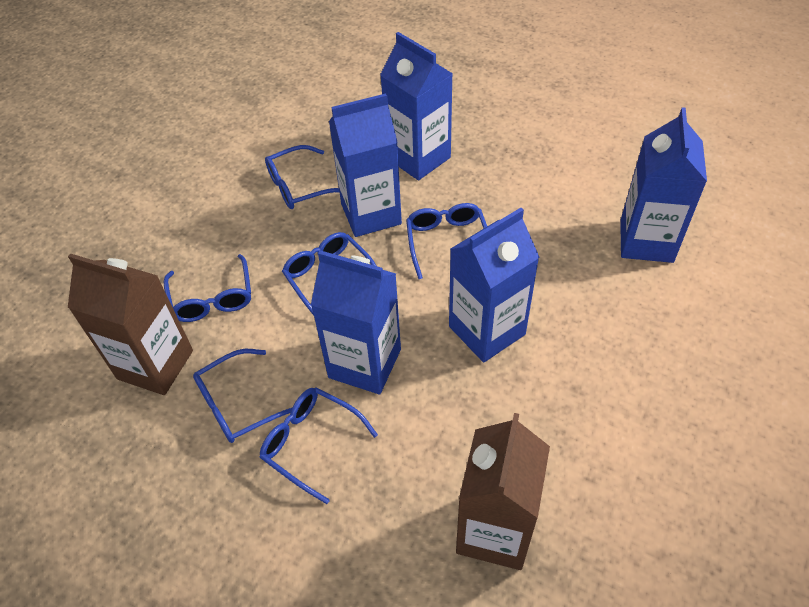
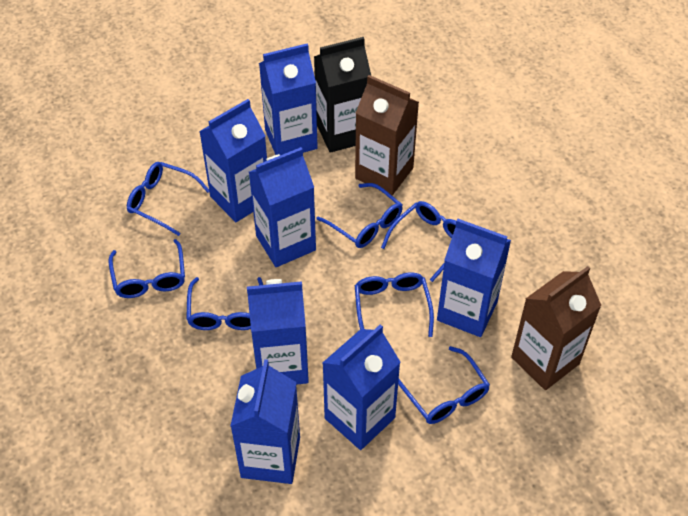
black carton: 0 -> 1
blue carton: 5 -> 7
blue glasses: 6 -> 7

